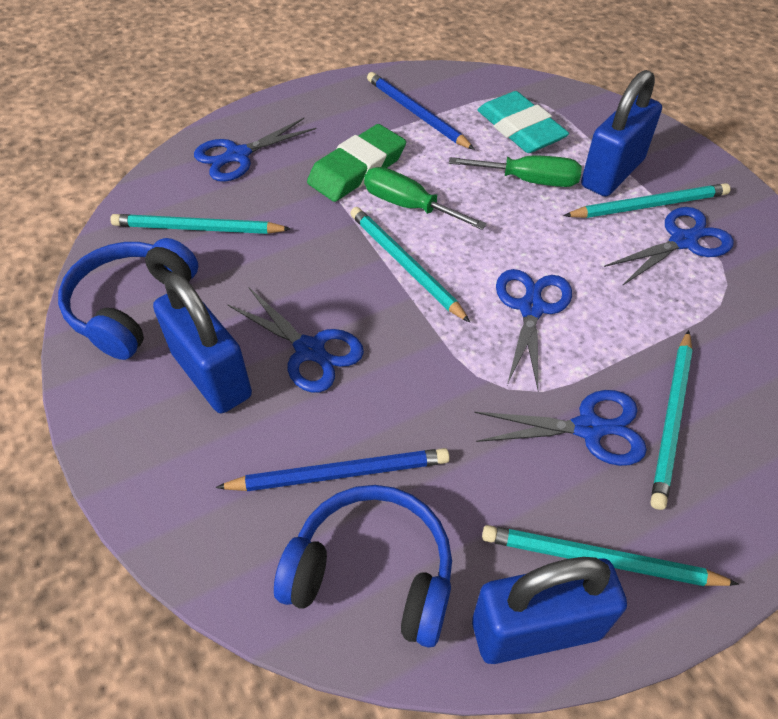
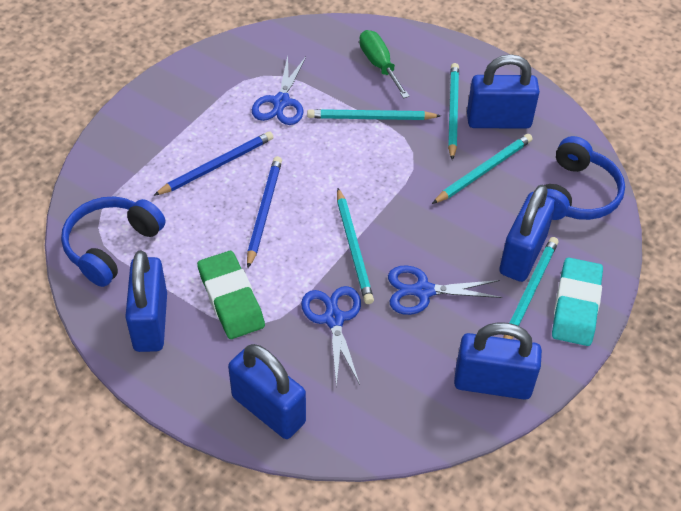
blue padlock: 3 -> 5
blue scissors: 5 -> 3
green screwdriver: 2 -> 1

